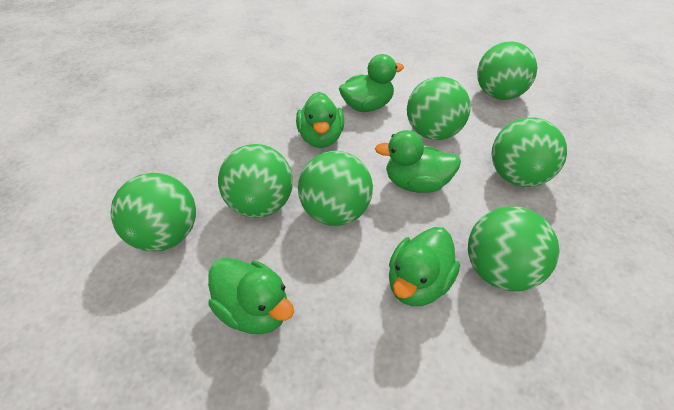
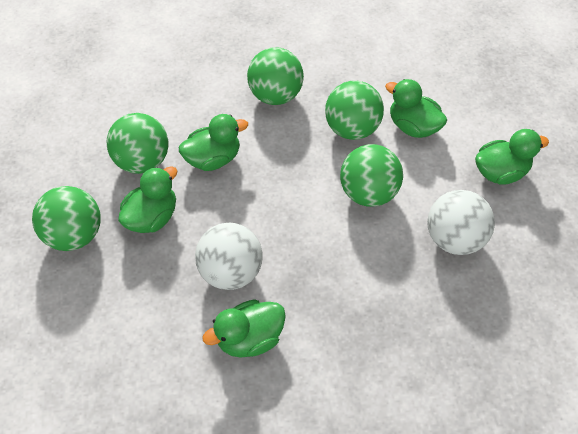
green ball: 7 -> 5
white ball: 0 -> 2

